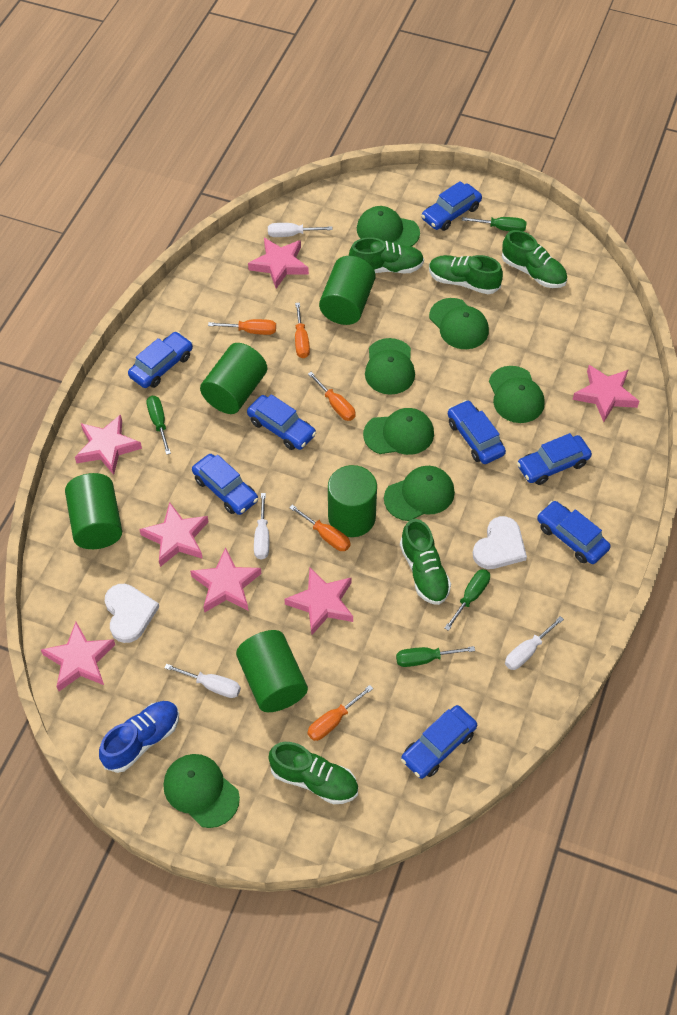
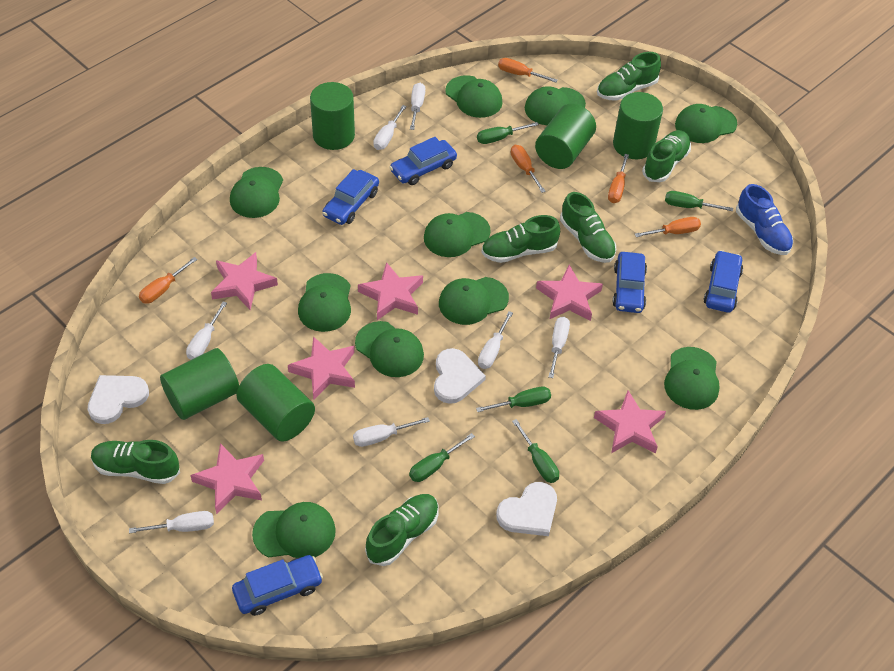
blue car: 8 -> 5
green cap: 7 -> 10
green screwdriver: 4 -> 5
green shoe: 5 -> 6
pink star: 7 -> 6
white heart: 2 -> 3
white screwdriver: 4 -> 7

